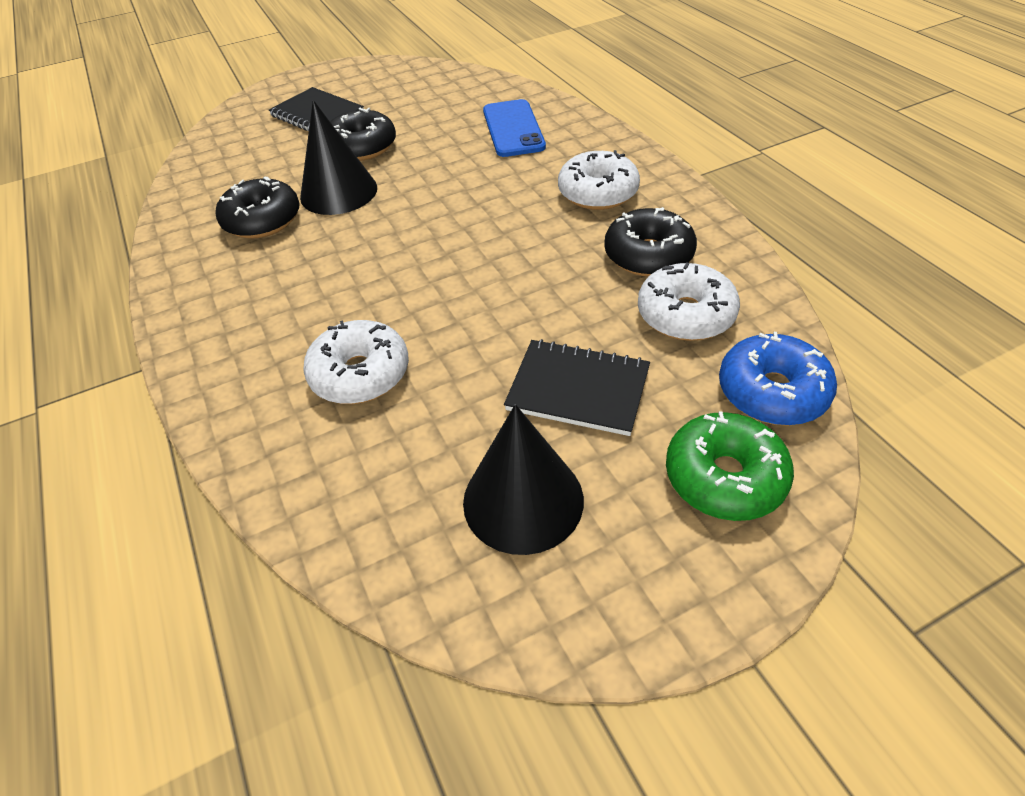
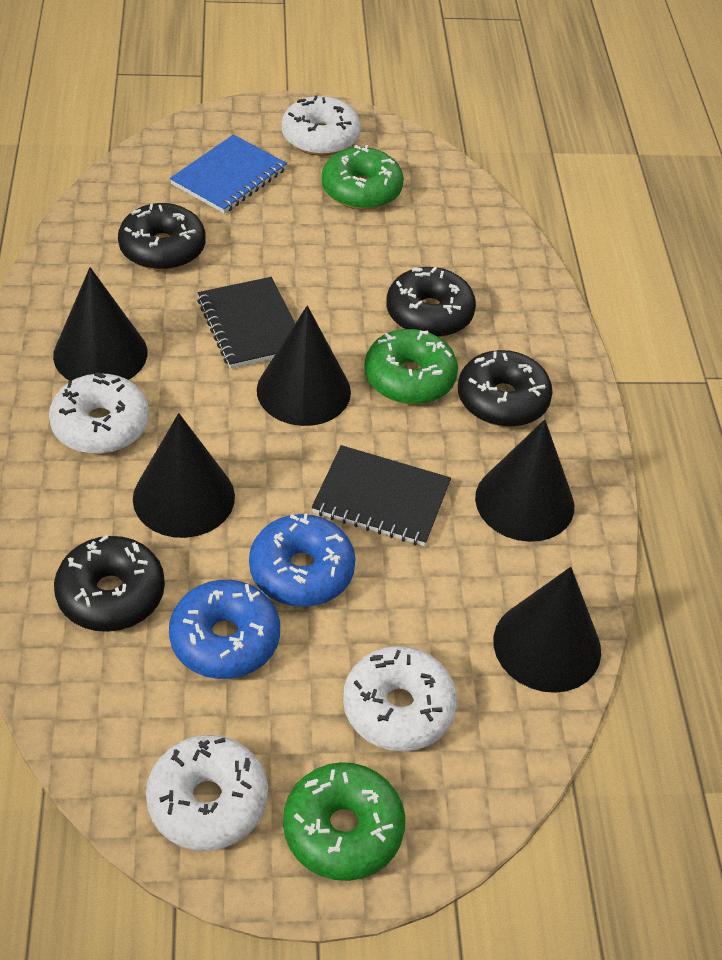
black cone: 2 -> 5
black donut: 3 -> 4
blue donut: 1 -> 2
blue notebook: 0 -> 1
blue phone: 1 -> 0
green donut: 1 -> 3
white donut: 3 -> 4

